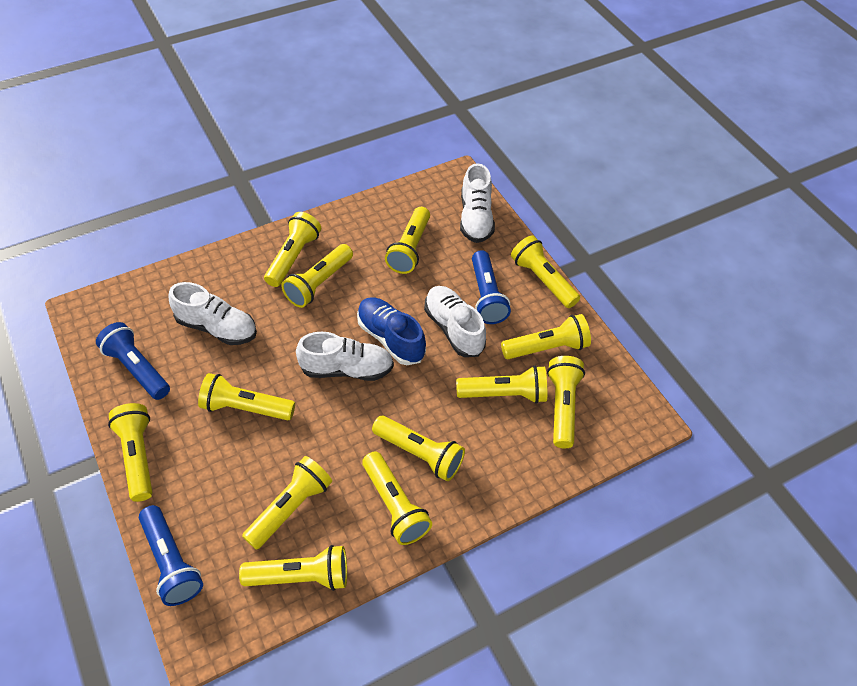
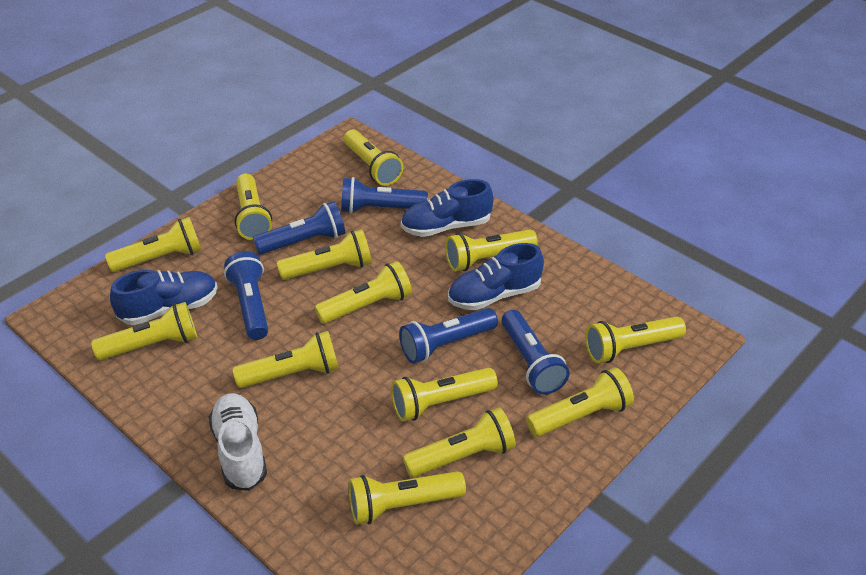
blue flashlight: 3 -> 5
blue shoe: 1 -> 3
white shoe: 4 -> 1

